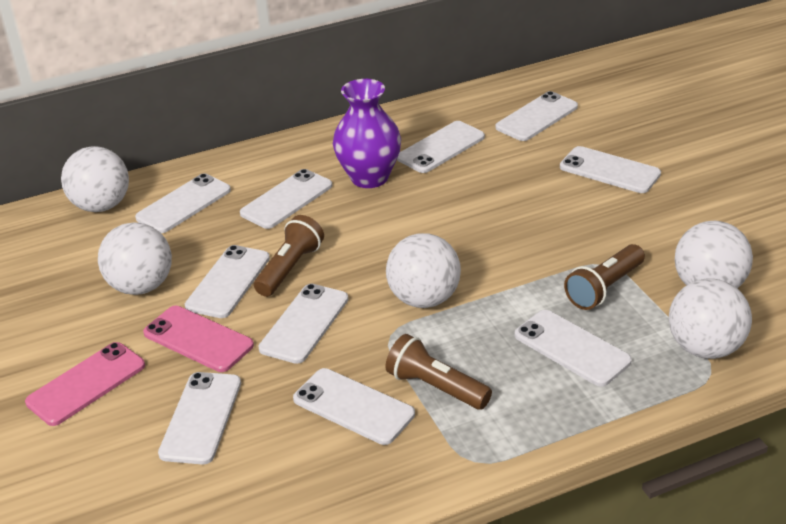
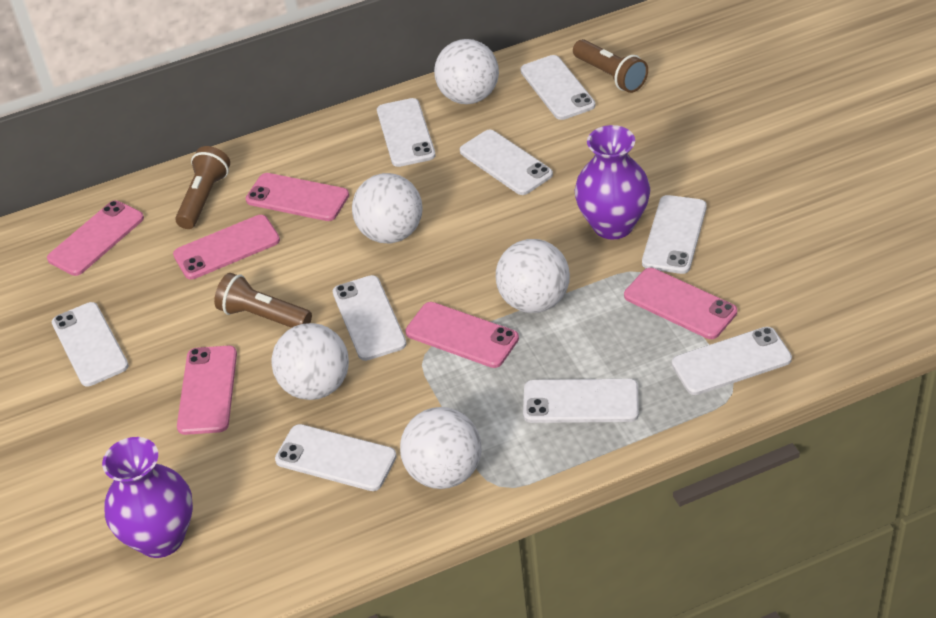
pink phone: 2 -> 6
purple vase: 1 -> 2
white phone: 10 -> 9

